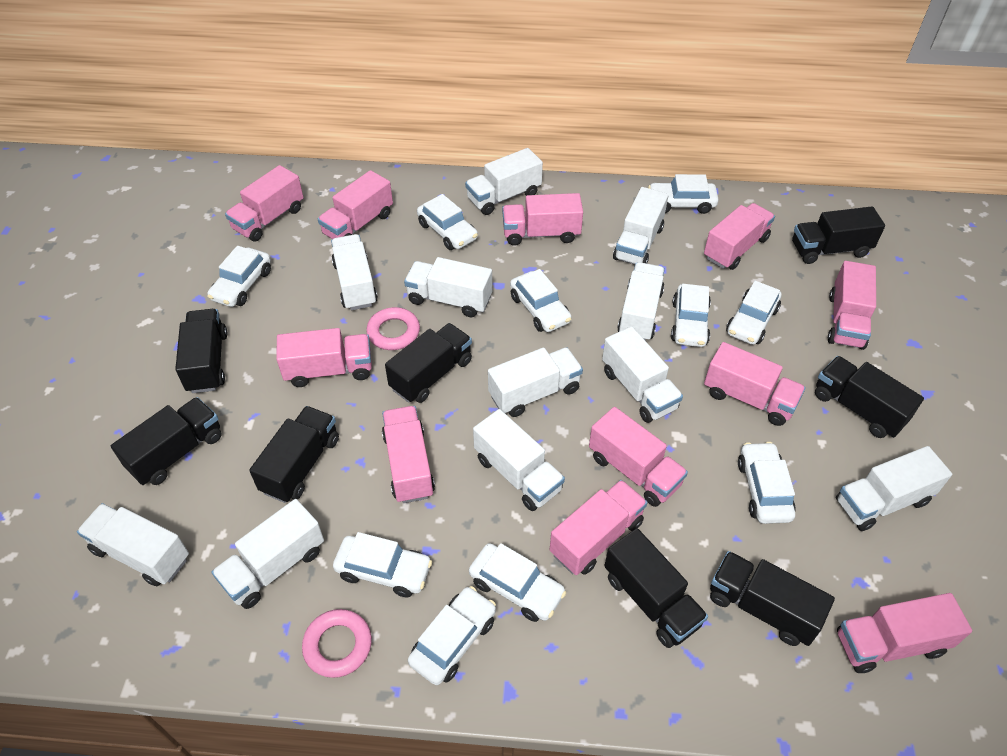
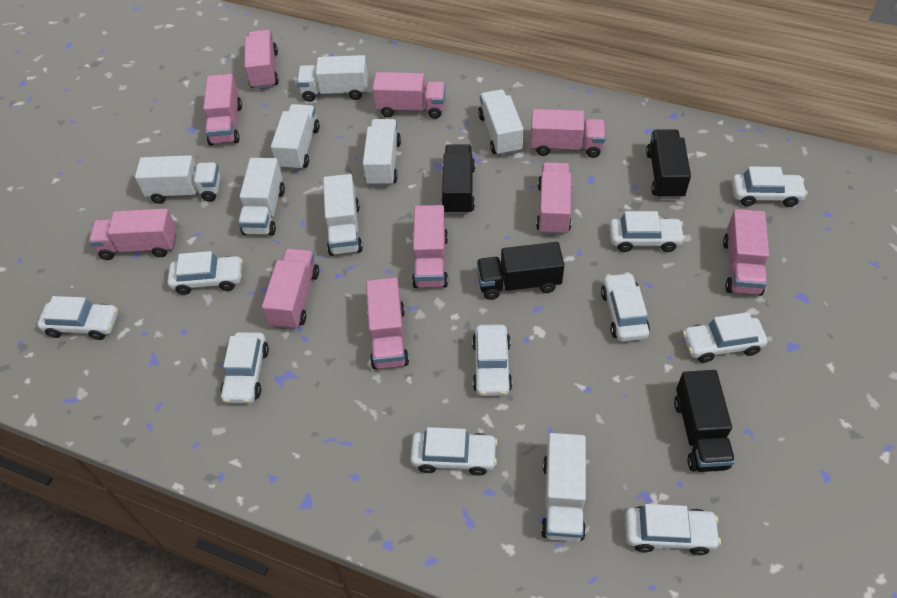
black truck: 8 -> 4
pink ring: 2 -> 0
pink truck: 11 -> 10
white truck: 11 -> 8

